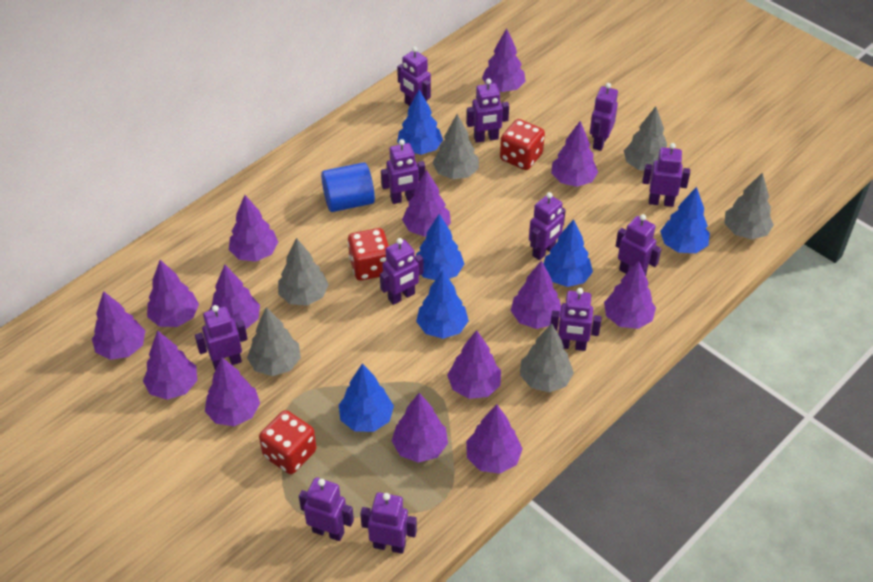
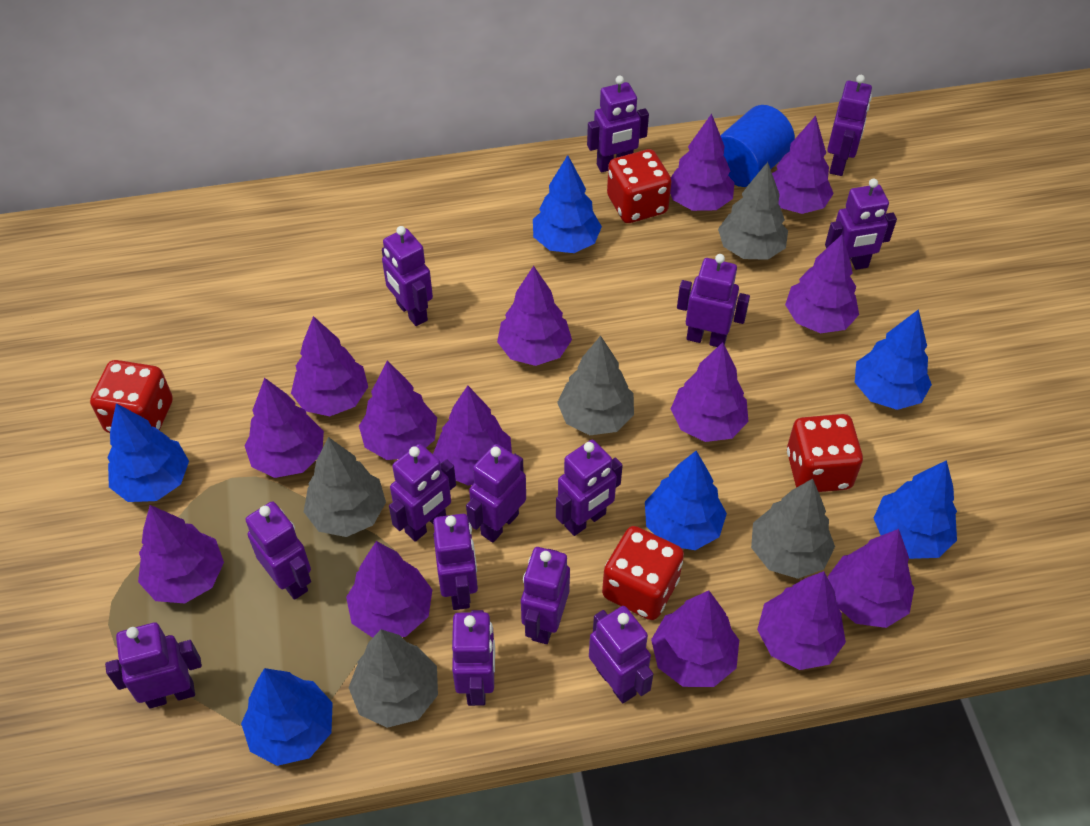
grey tree: 6 -> 5
purple robot: 12 -> 14
red dice: 3 -> 4

